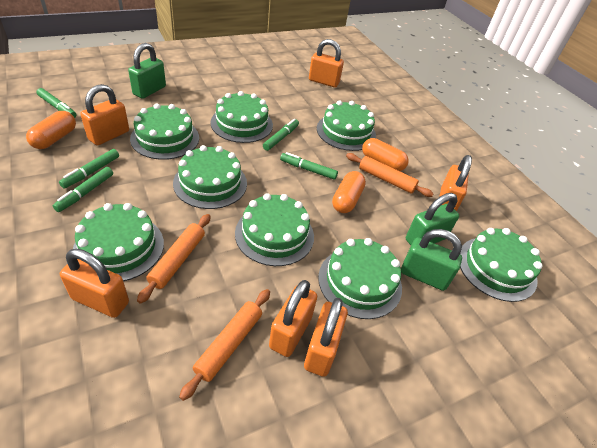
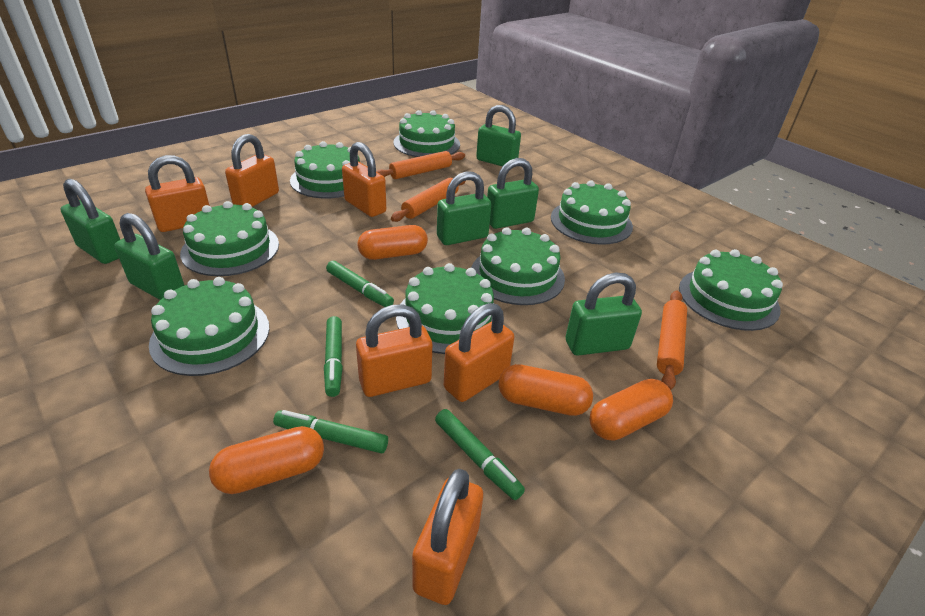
green marker: 5 -> 4
green padlock: 3 -> 6
orange capsule: 3 -> 4

